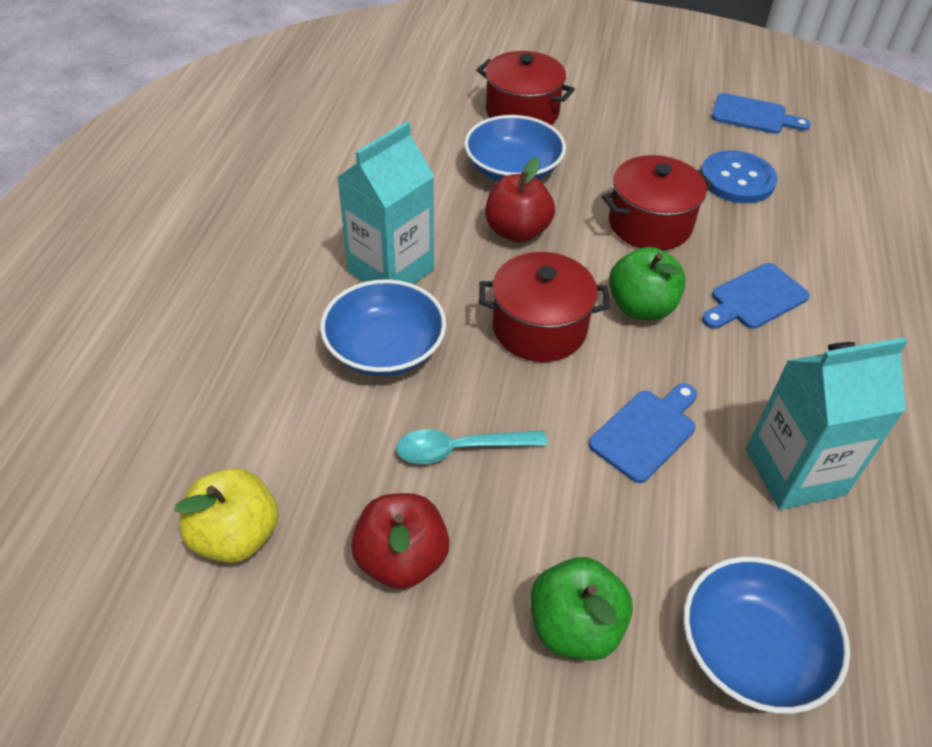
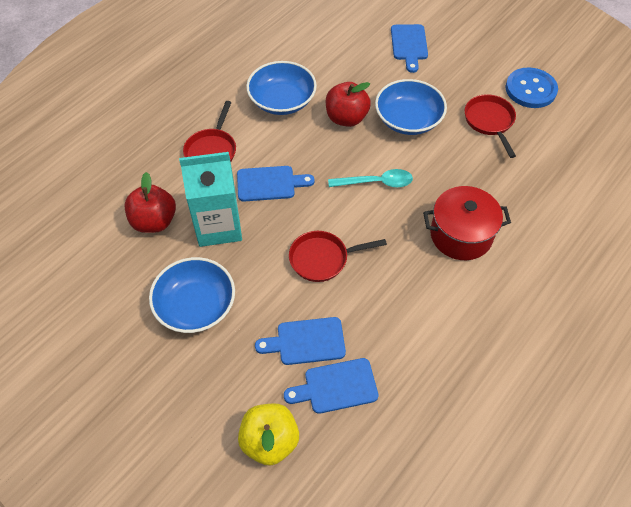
blue cutting board: 3 -> 4
green apple: 2 -> 0
red pan: 0 -> 3
red pot: 3 -> 1
turquoise carton: 2 -> 1

